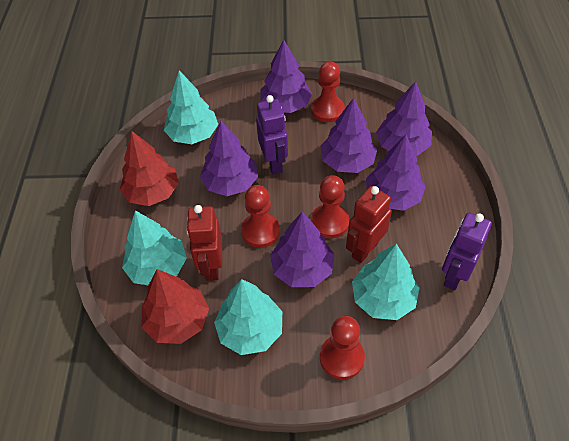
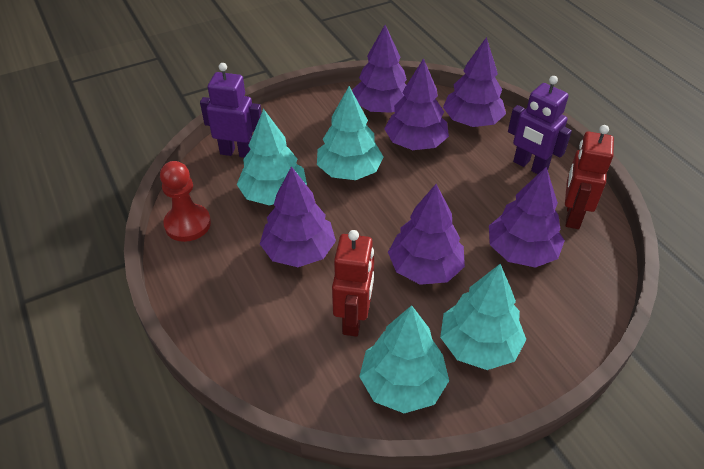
red pawn: 4 -> 1
red tree: 2 -> 0

